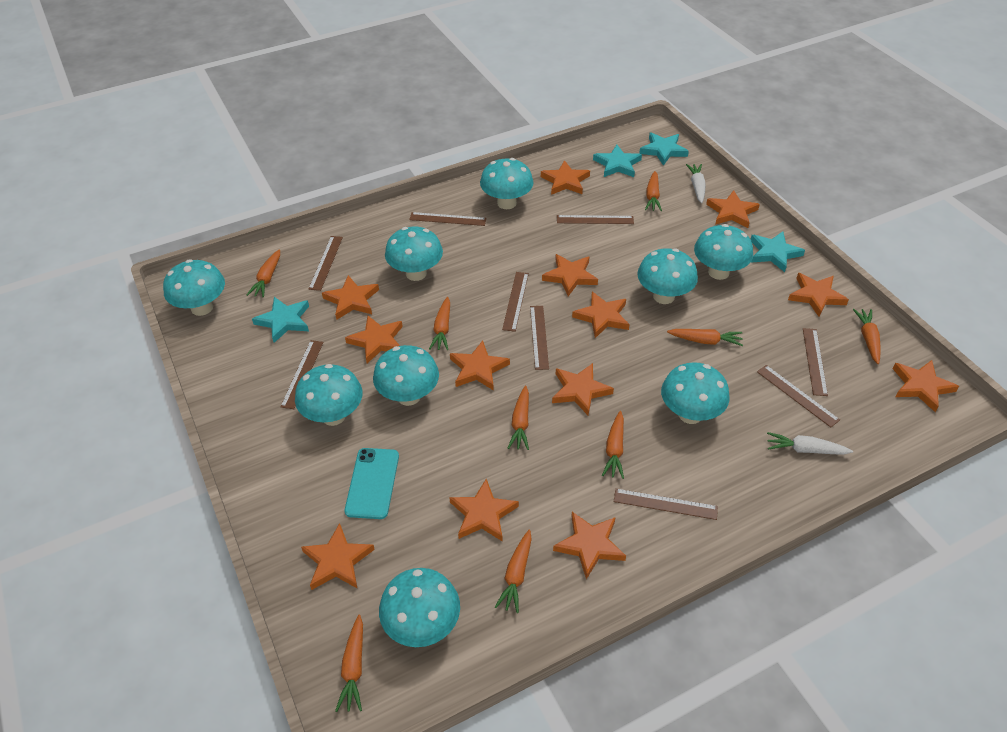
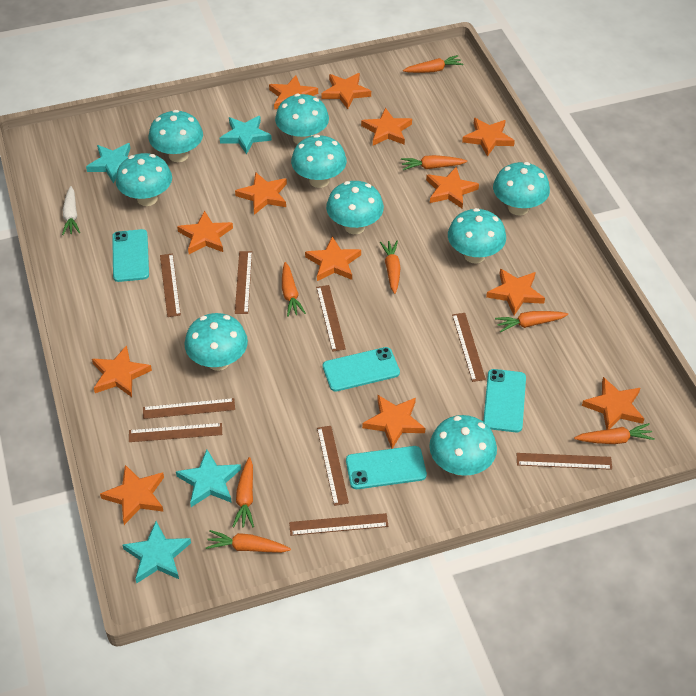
orange carrot: 9 -> 8
turquoise phone: 1 -> 4
white carrot: 2 -> 1

